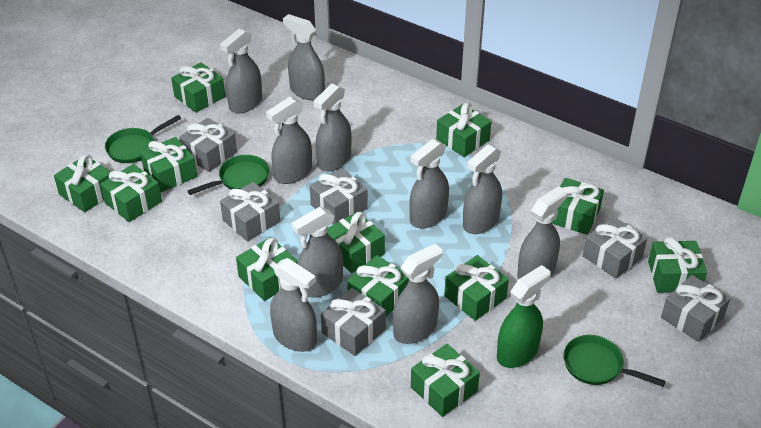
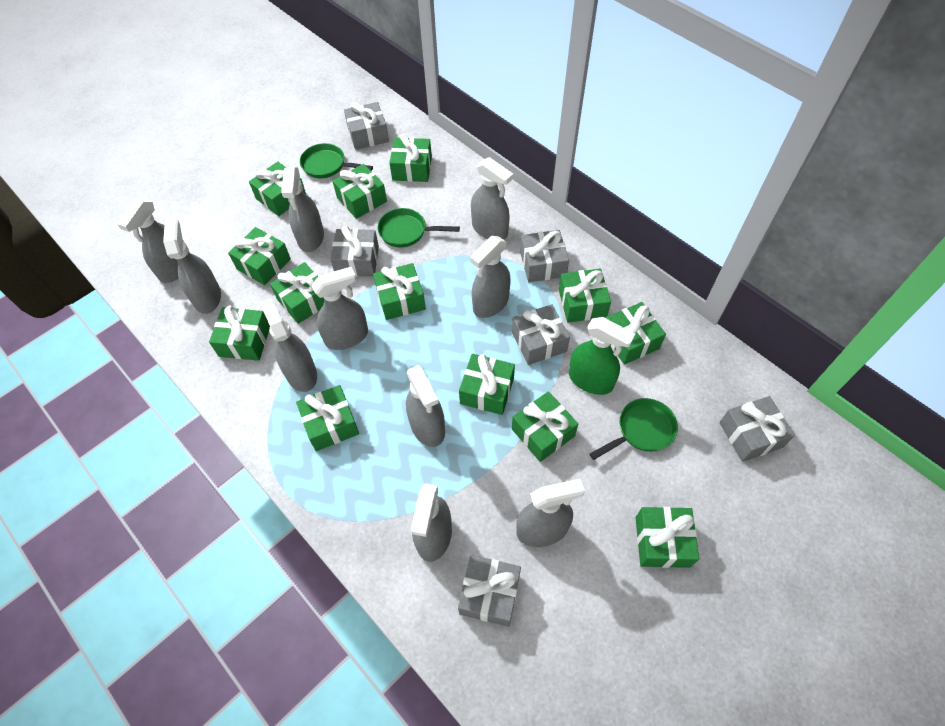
green gift: 12 -> 13

